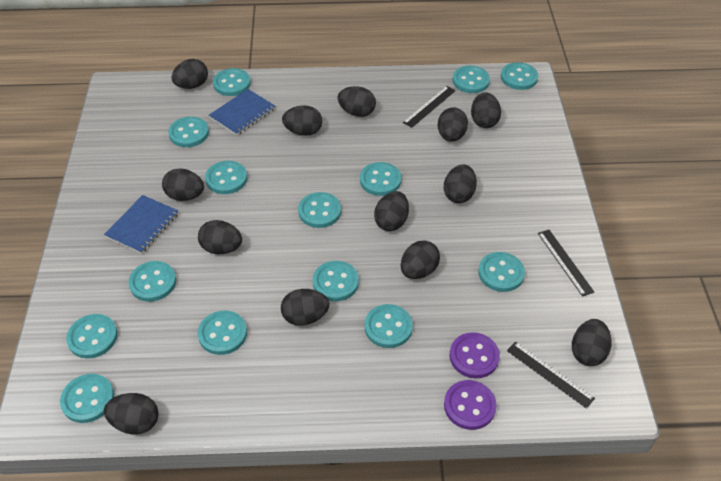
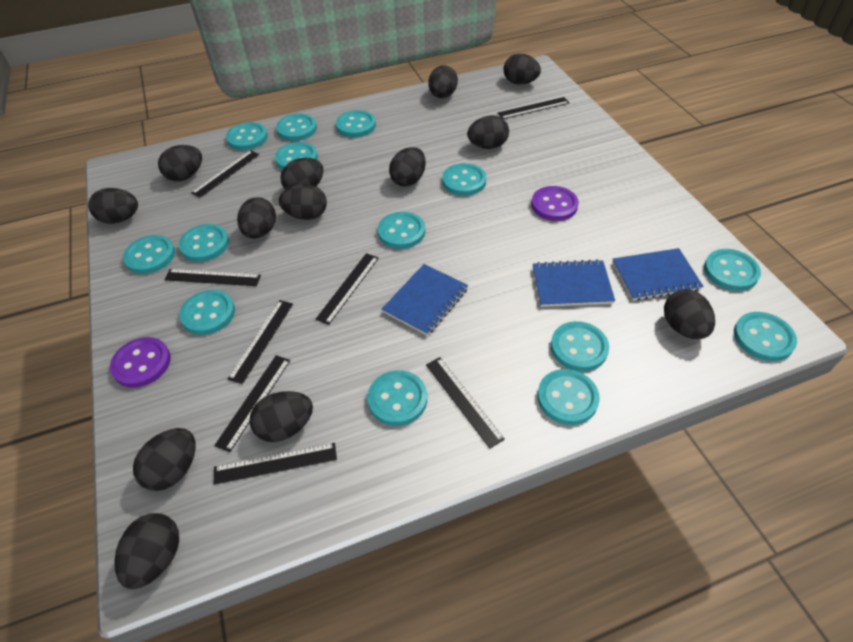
black ruler: 3 -> 8
blue notebook: 2 -> 3

